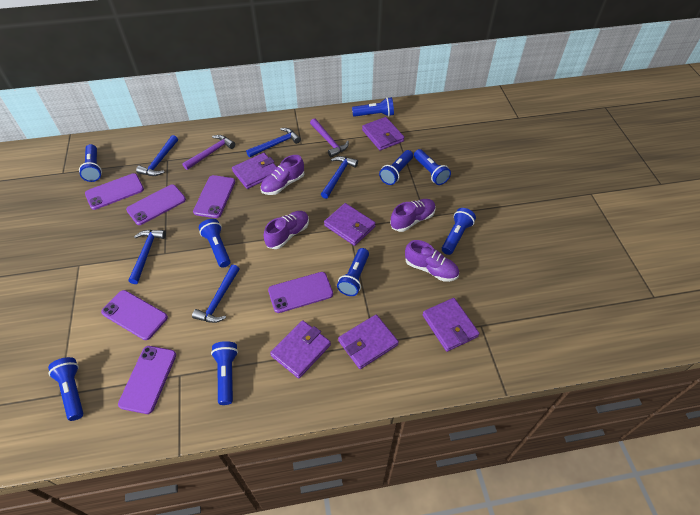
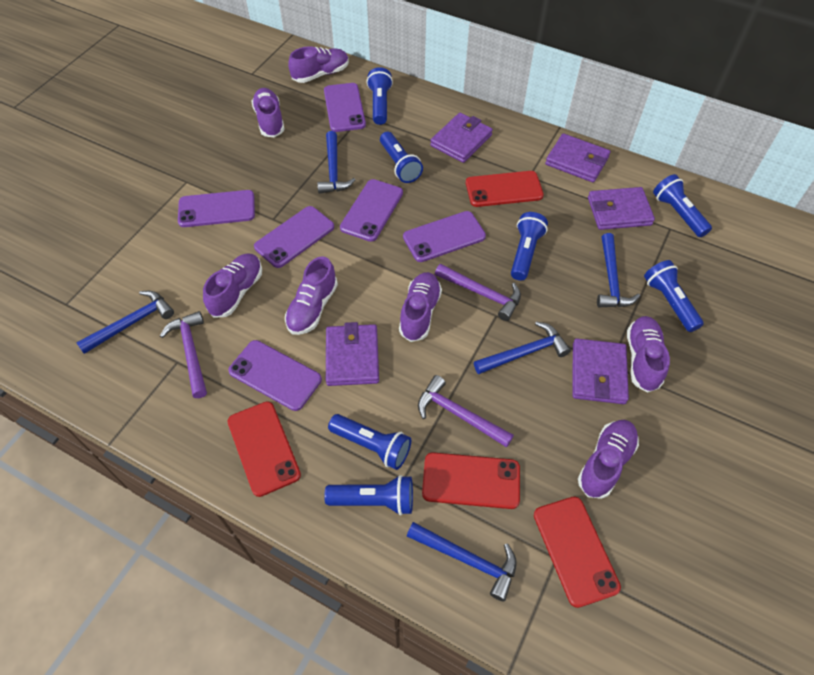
blue flashlight: 9 -> 7
purple hammer: 2 -> 3
purple shoe: 4 -> 7
purple wallet: 6 -> 5
red phone: 0 -> 4

